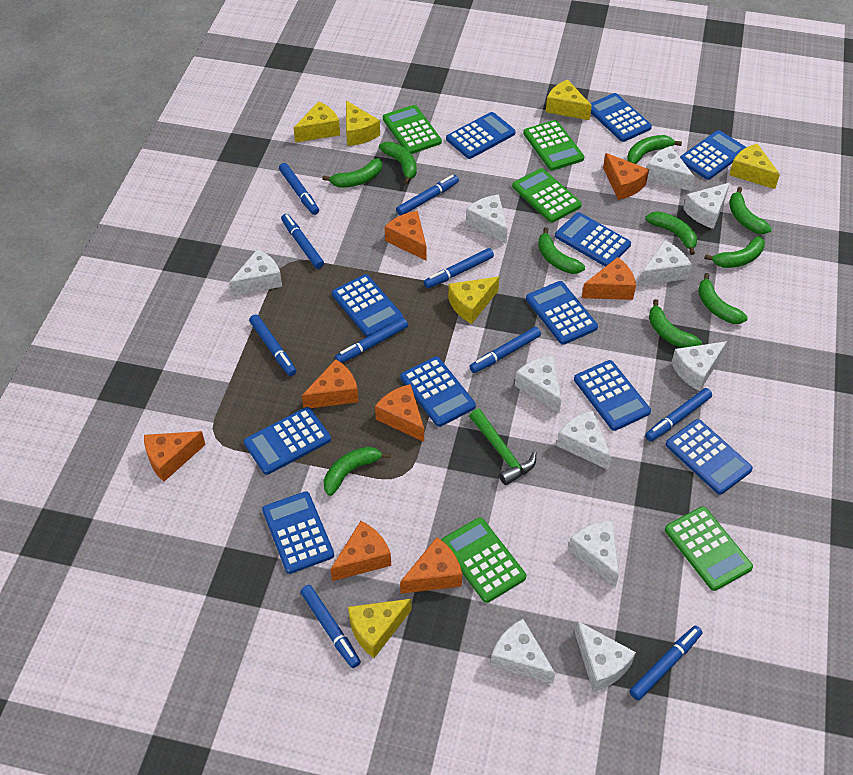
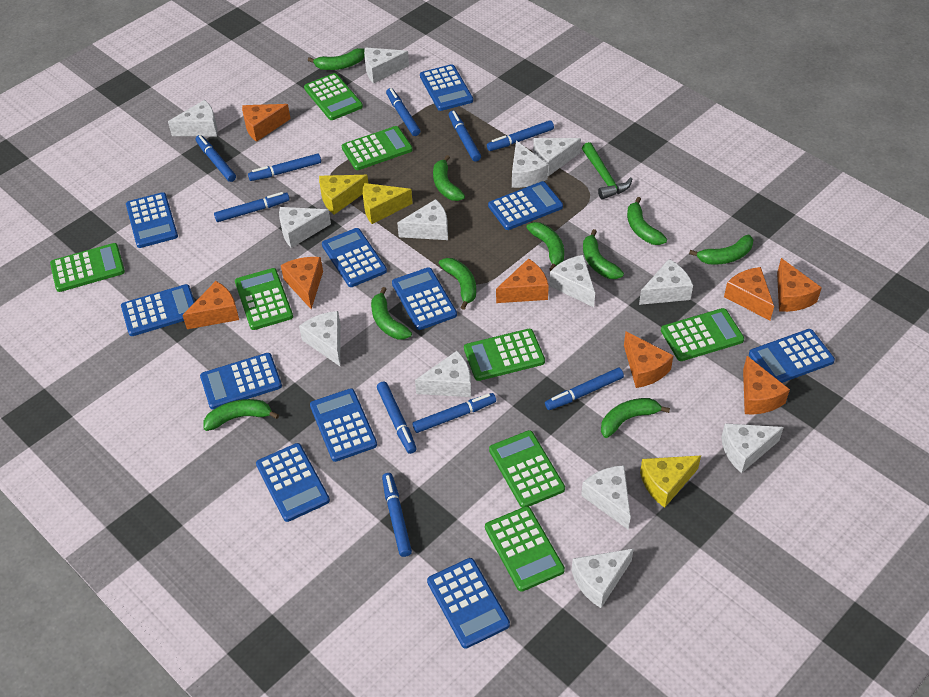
green calculator: 5 -> 8
white cheese: 11 -> 13
yellow cheese: 6 -> 3

